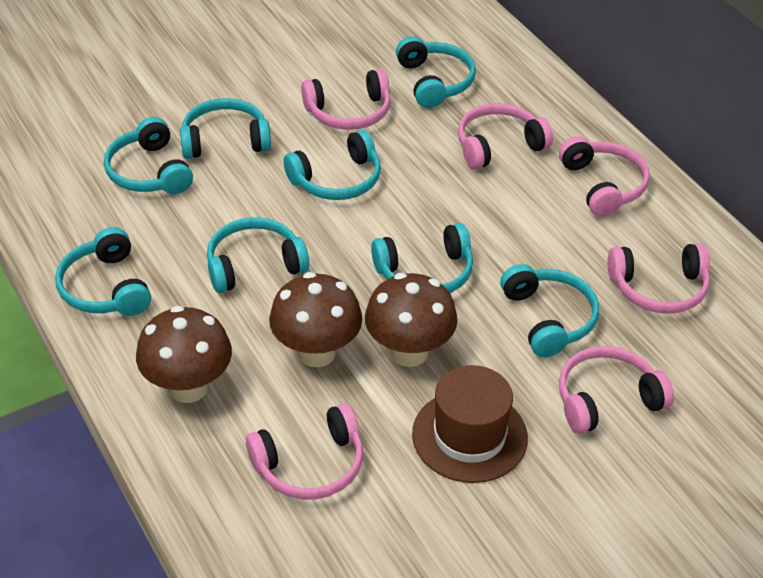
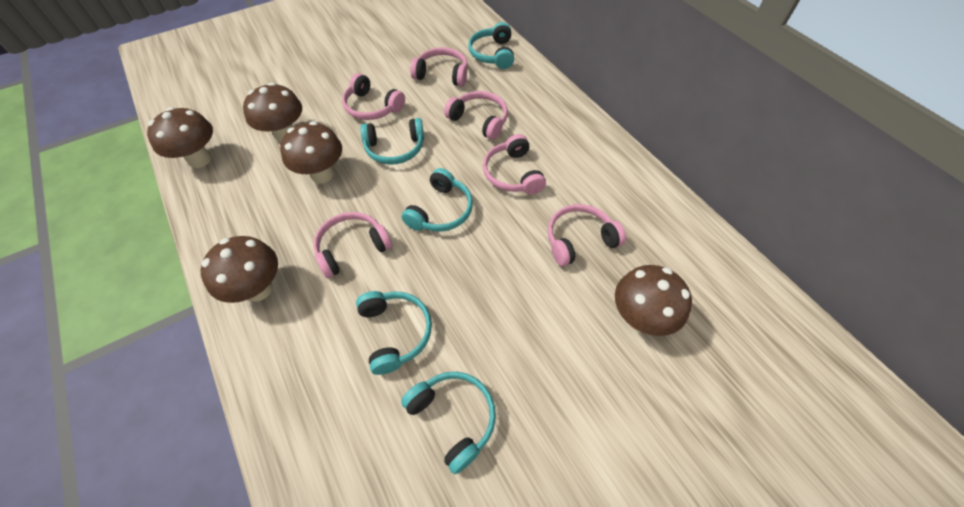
brown hat: 1 -> 0
brown mushroom: 3 -> 5
turquoise headphones: 8 -> 5

